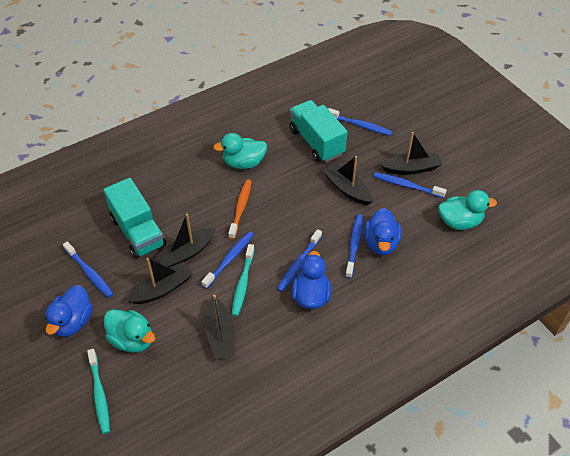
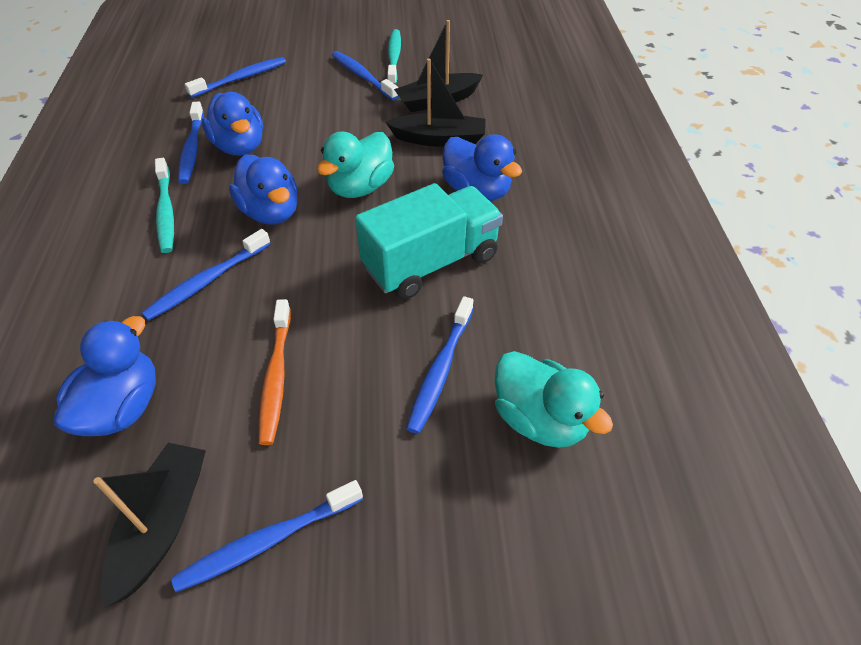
black boat: 5 -> 3
blue duck: 3 -> 4
turquoise duck: 3 -> 2
turquoise truck: 2 -> 1

